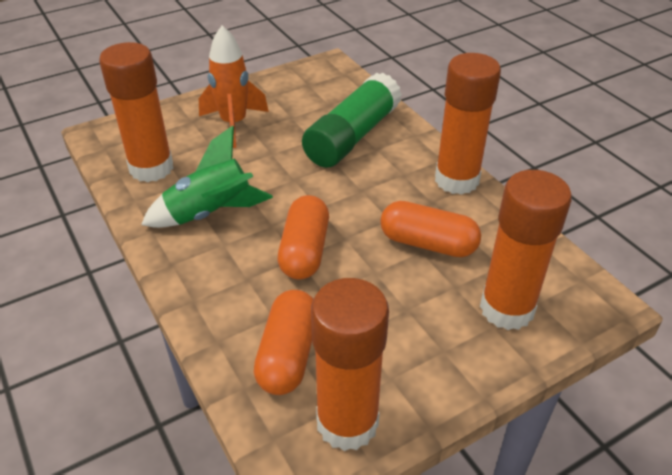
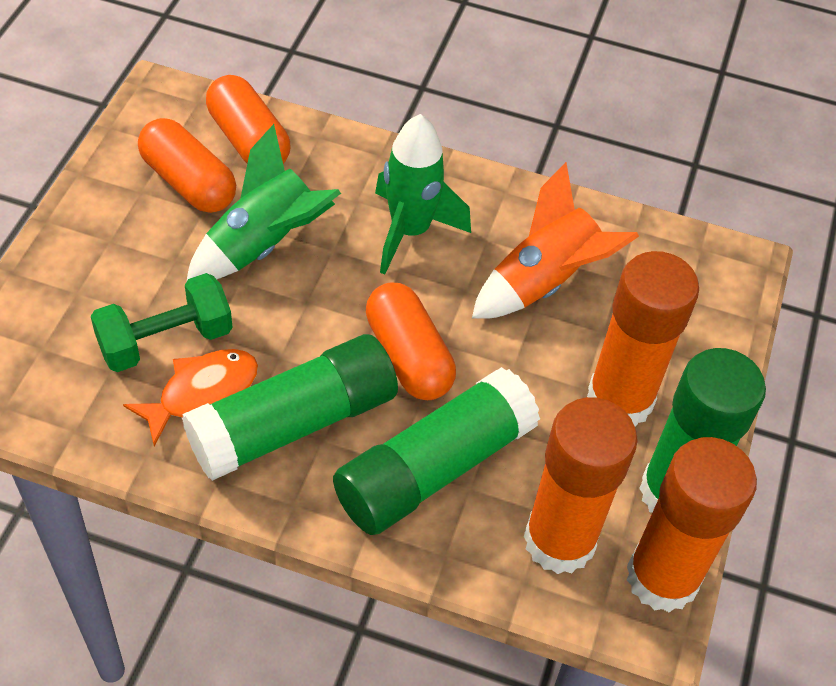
green dumbbell: 0 -> 1
green glue stick: 1 -> 3
green rocket: 1 -> 2
orange fish: 0 -> 1
orange glue stick: 4 -> 3

